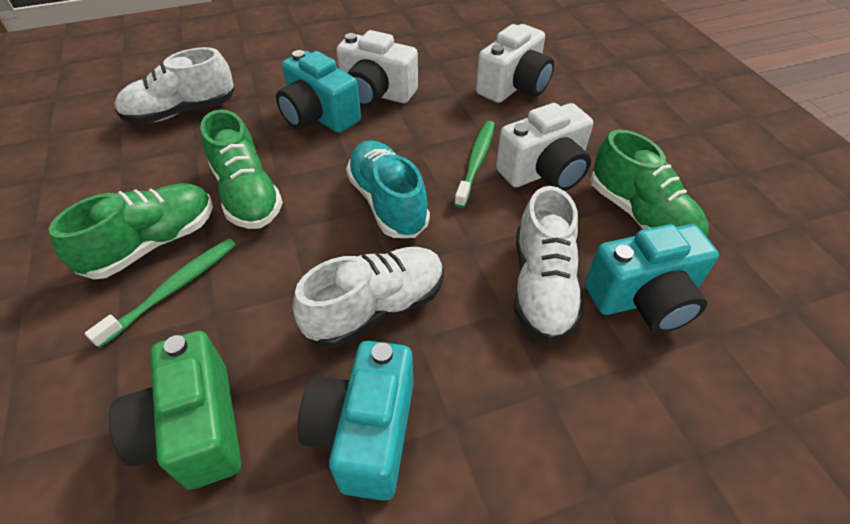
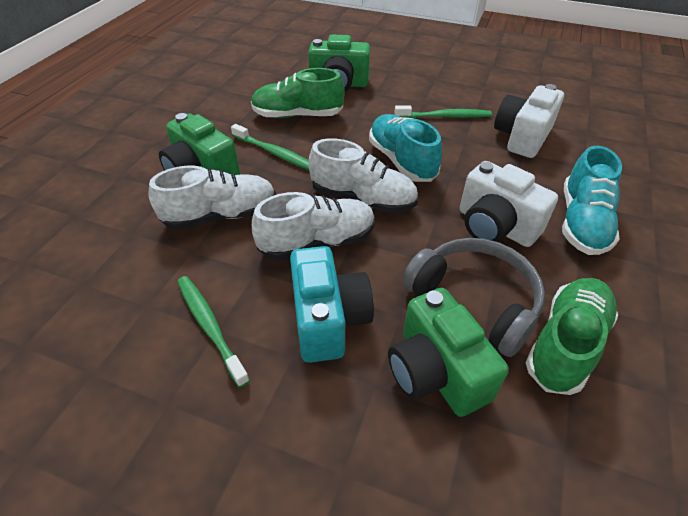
green camera: 1 -> 3
green shoe: 3 -> 2
green toothbrush: 2 -> 3
grey headphones: 0 -> 1
turquoise camera: 3 -> 1
turquoise shoe: 1 -> 2
white camera: 3 -> 2

